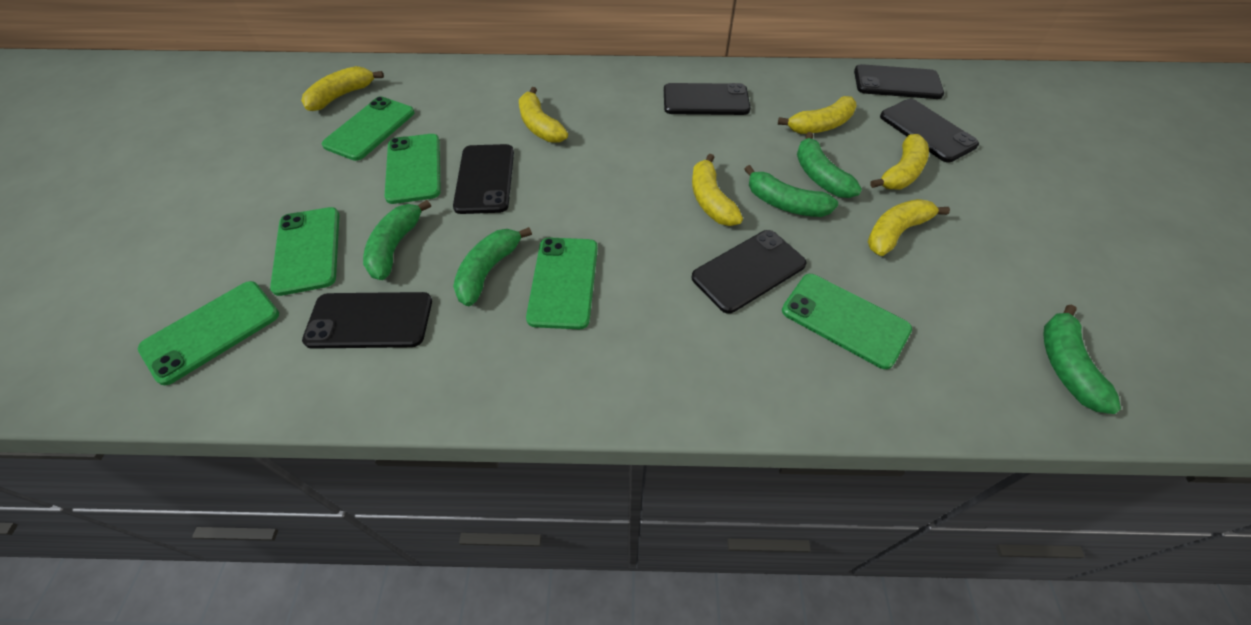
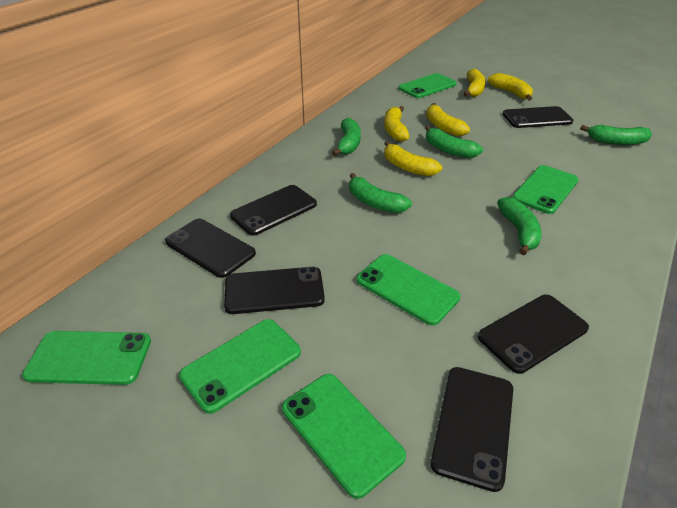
yellow banana: 6 -> 5

